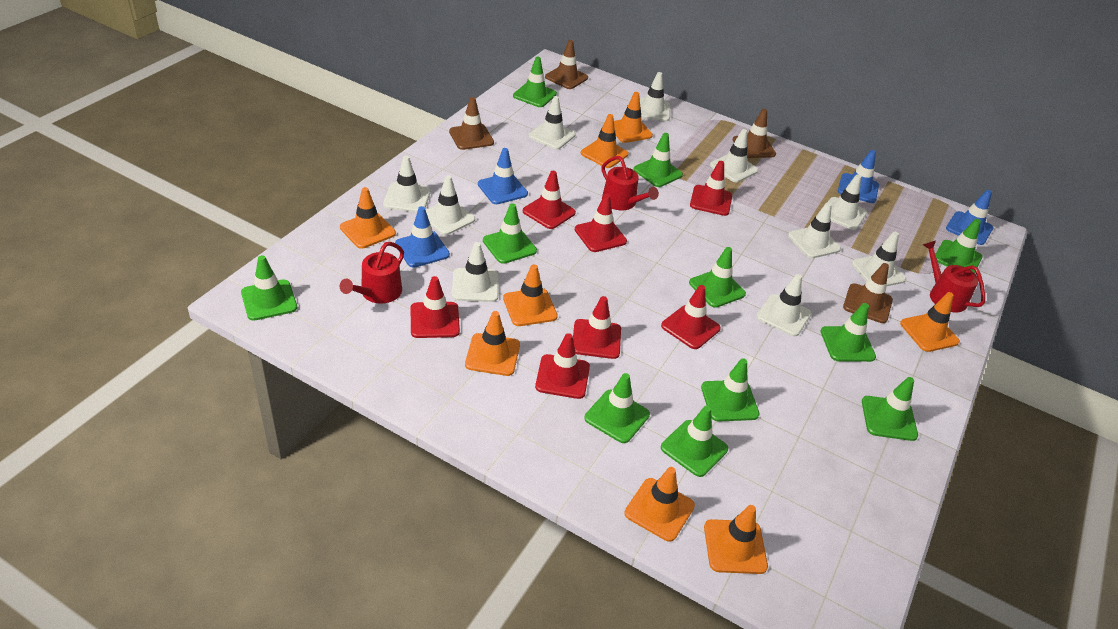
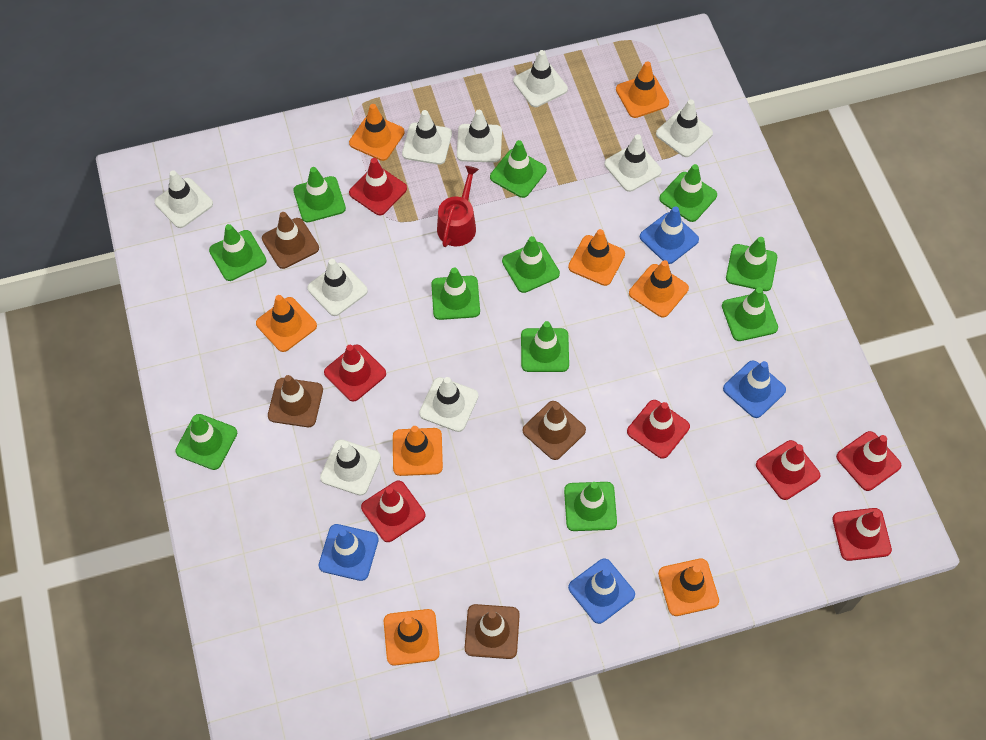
red watering can: 3 -> 1
white traffic cone: 10 -> 9

